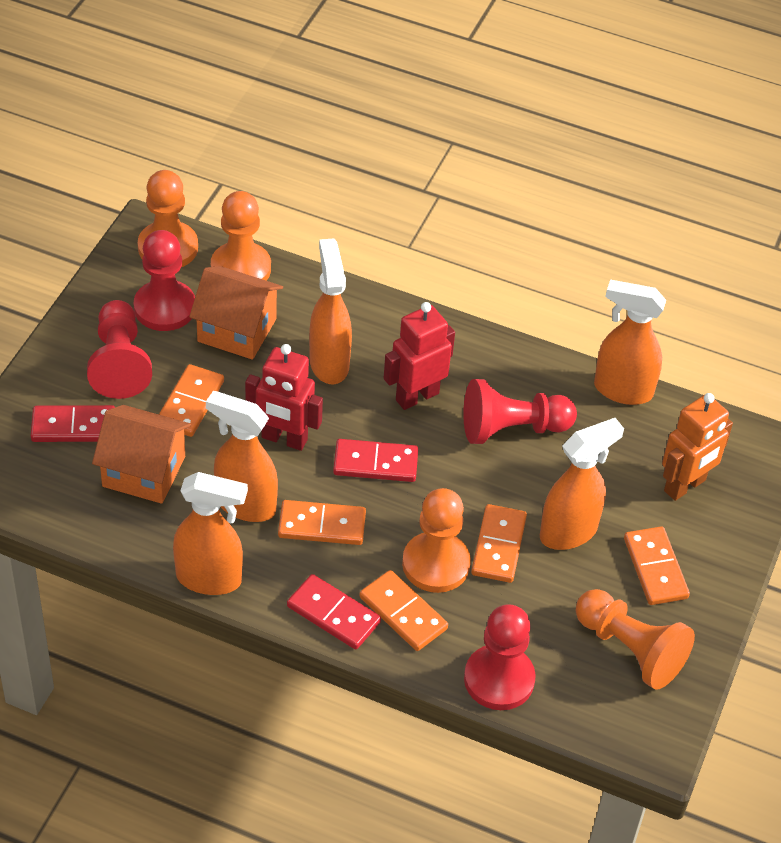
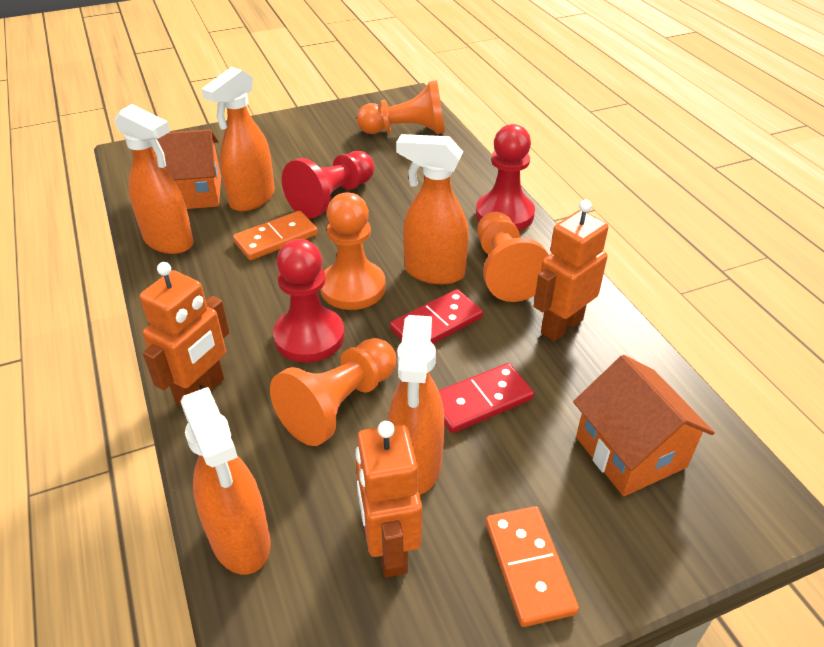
orange domino: 5 -> 2
orange robot: 1 -> 3
red domino: 3 -> 2
red pawn: 4 -> 3
red robot: 2 -> 0

